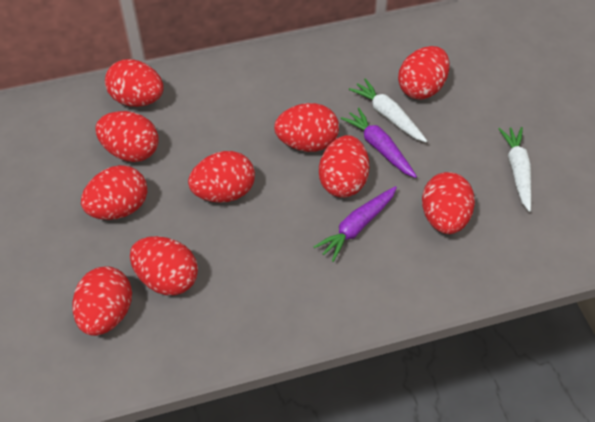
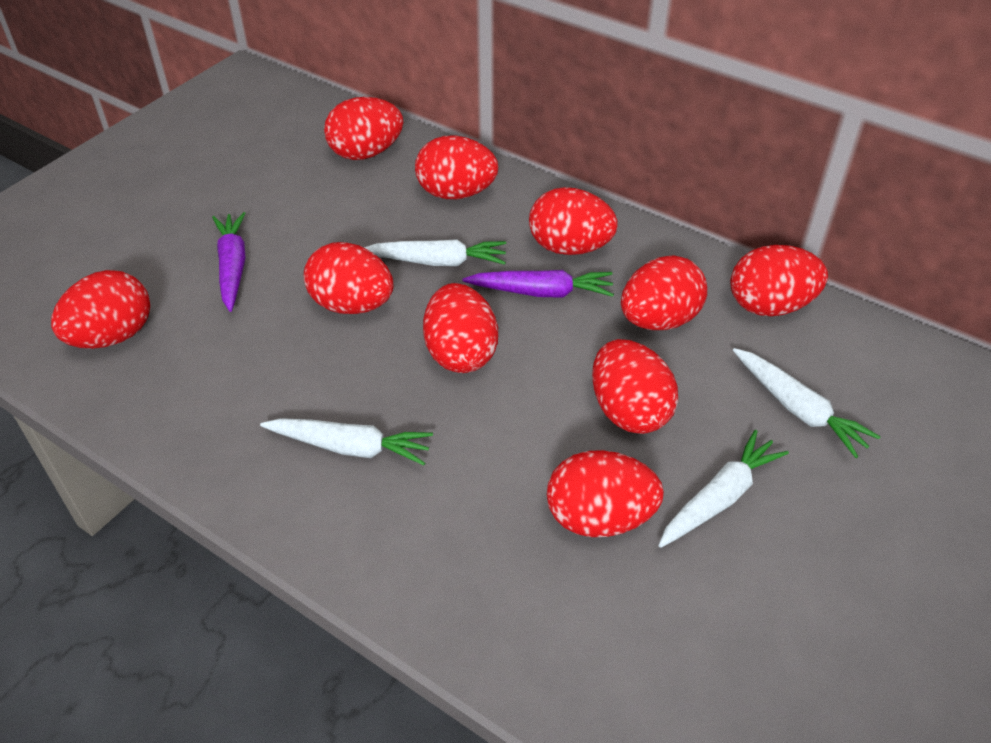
white carrot: 2 -> 4

